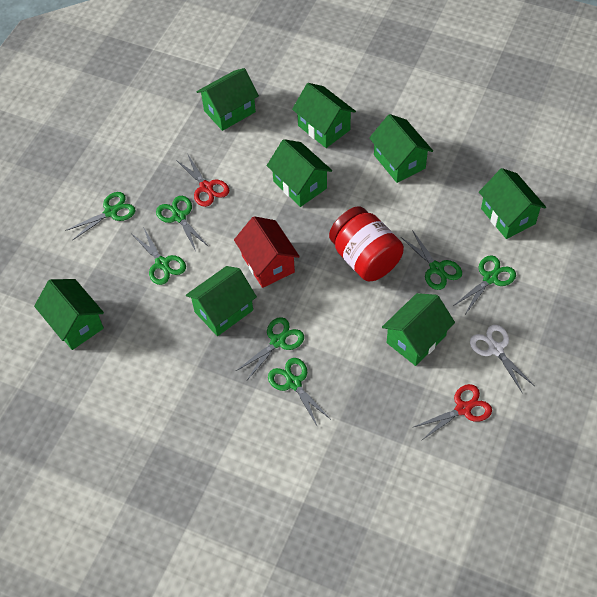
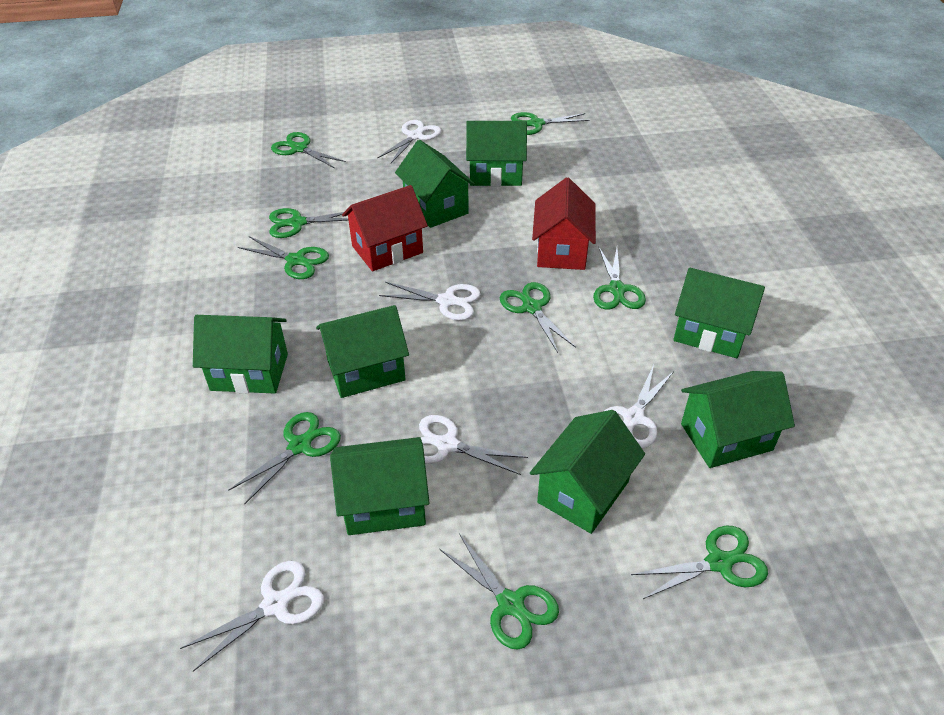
green scissors: 7 -> 9
red house: 1 -> 2
red jar: 1 -> 0
red scissors: 2 -> 0
white scissors: 1 -> 5

